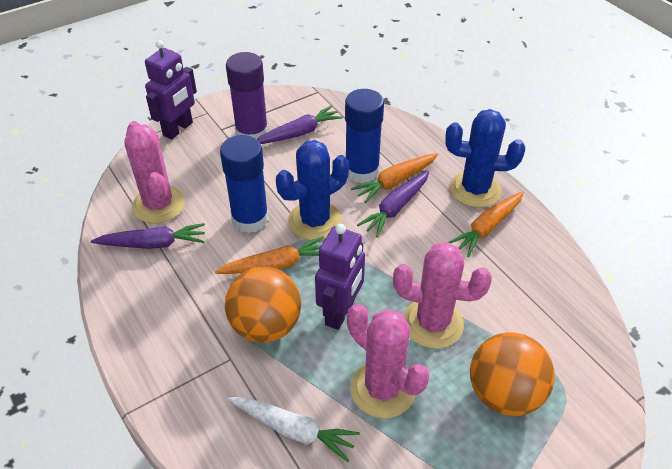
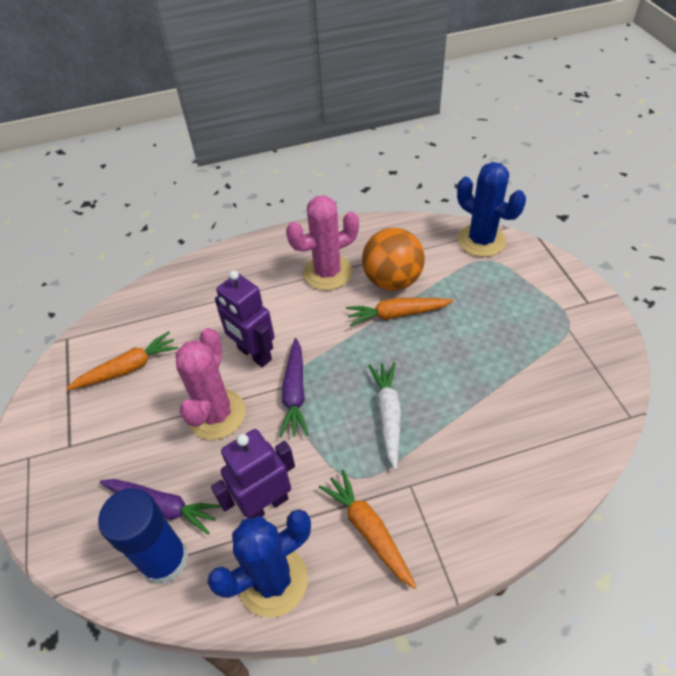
blue glue stick: 2 -> 1
orange ball: 2 -> 1
pink cactus: 3 -> 2
purple carrot: 3 -> 2
purple glue stick: 1 -> 0

